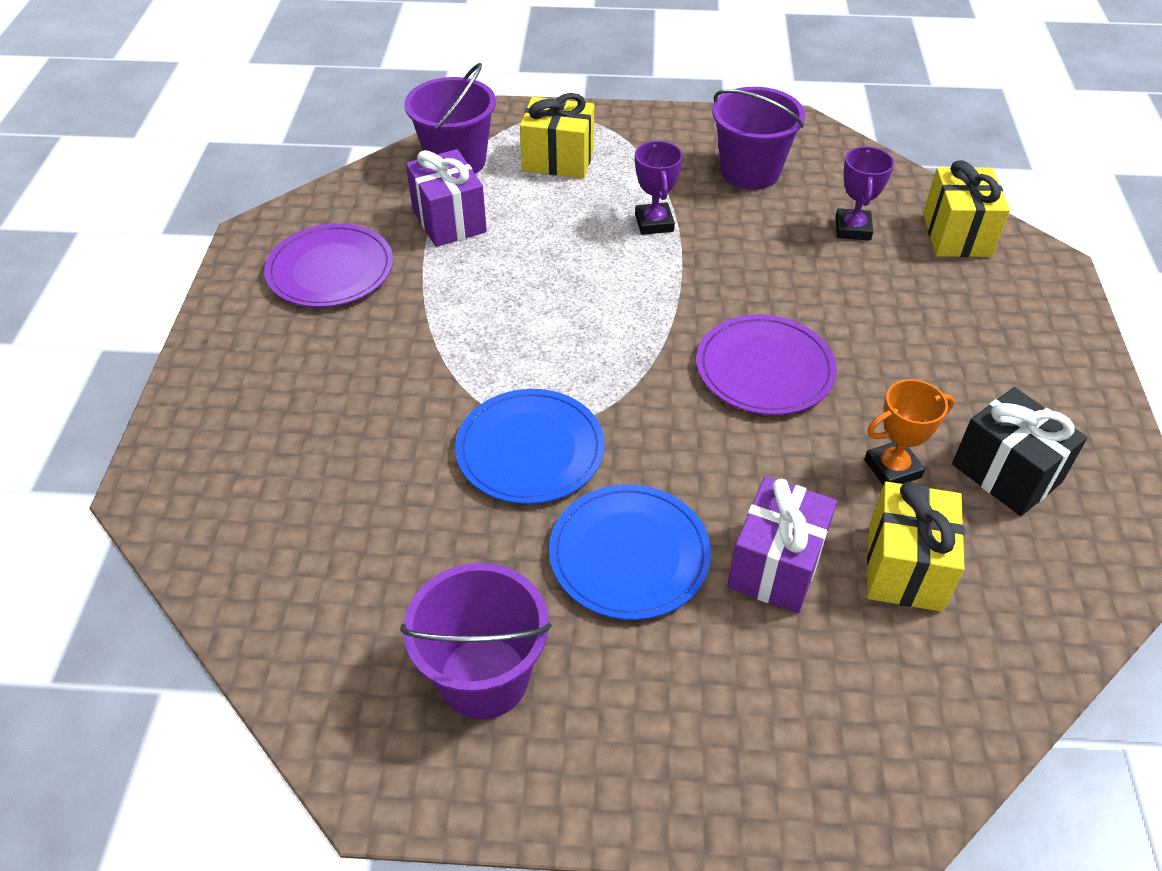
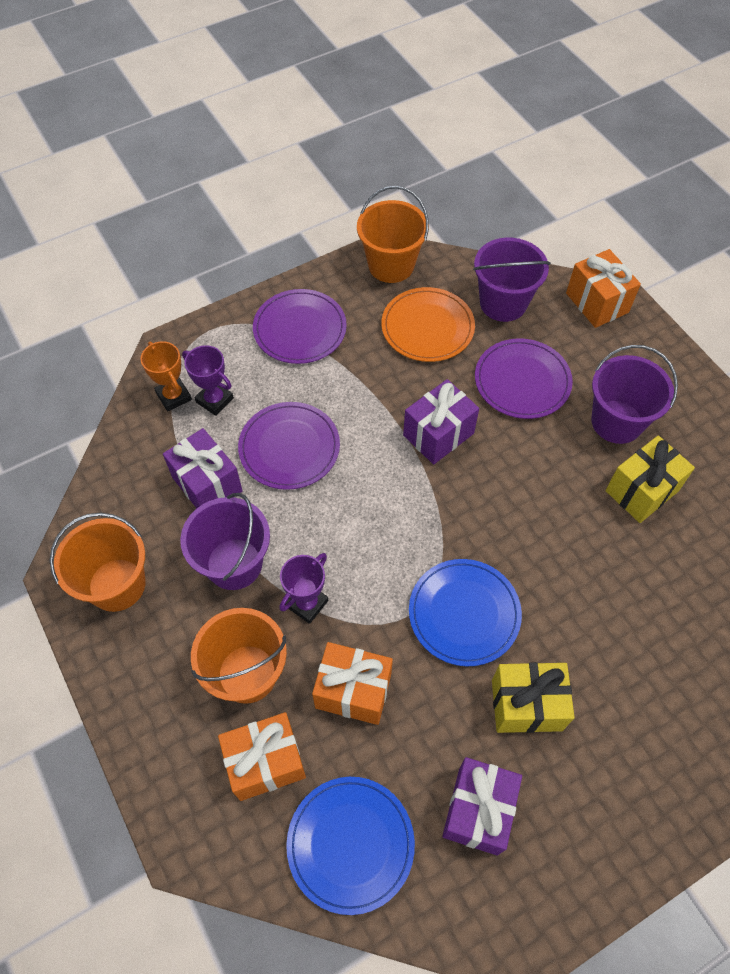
black gift: 1 -> 0
orange bucket: 0 -> 3
orange gift: 0 -> 3
orange plate: 0 -> 1
purple gift: 2 -> 3
purple plate: 2 -> 3
yellow gift: 3 -> 2

